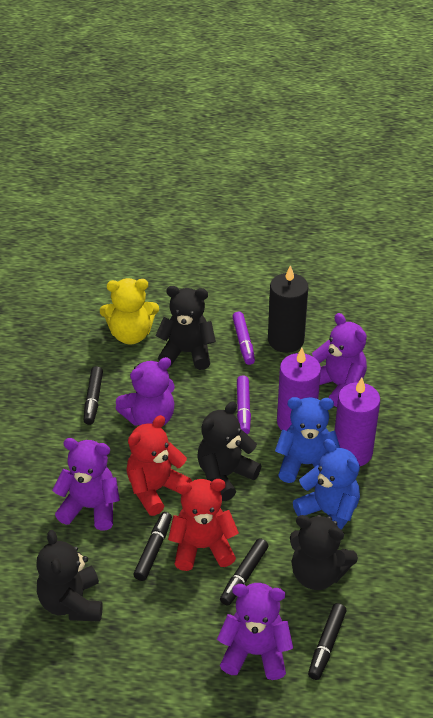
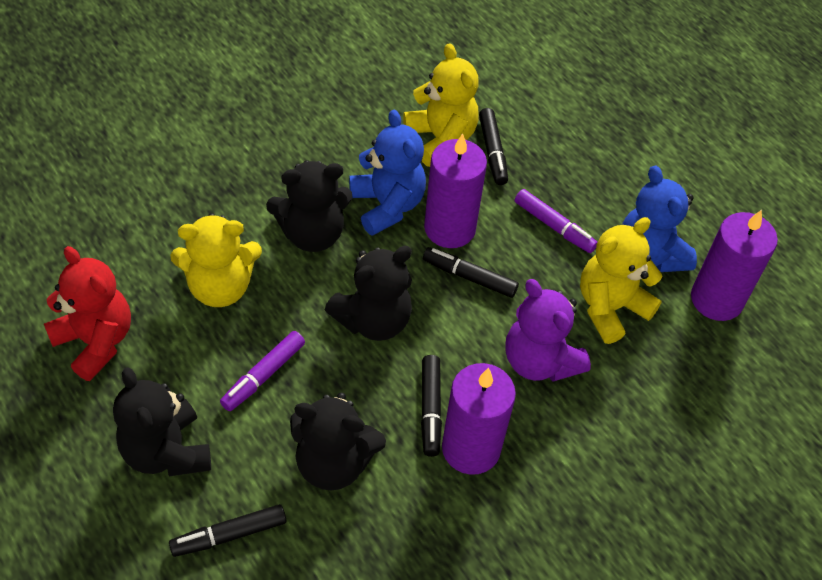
black candle: 1 -> 0
purple candle: 2 -> 3
purple teddy bear: 4 -> 1
red teddy bear: 2 -> 1
yellow teddy bear: 1 -> 3

